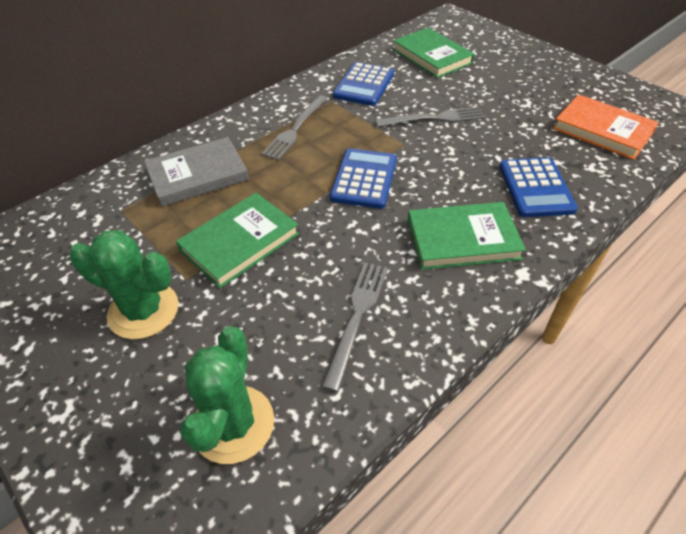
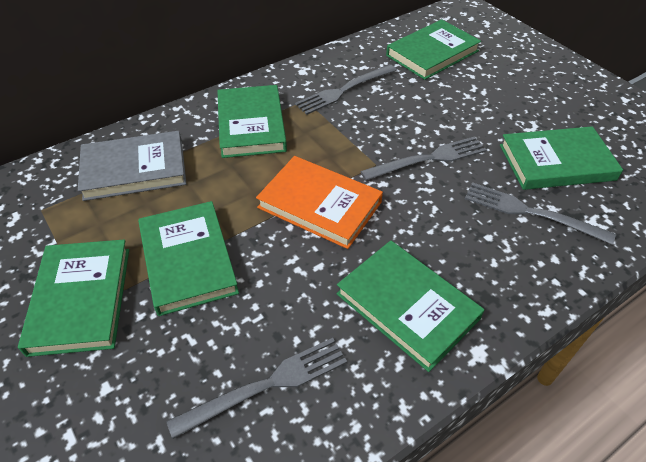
blue calculator: 3 -> 0
green book: 3 -> 6
green cactus: 2 -> 0
grey fork: 3 -> 4

